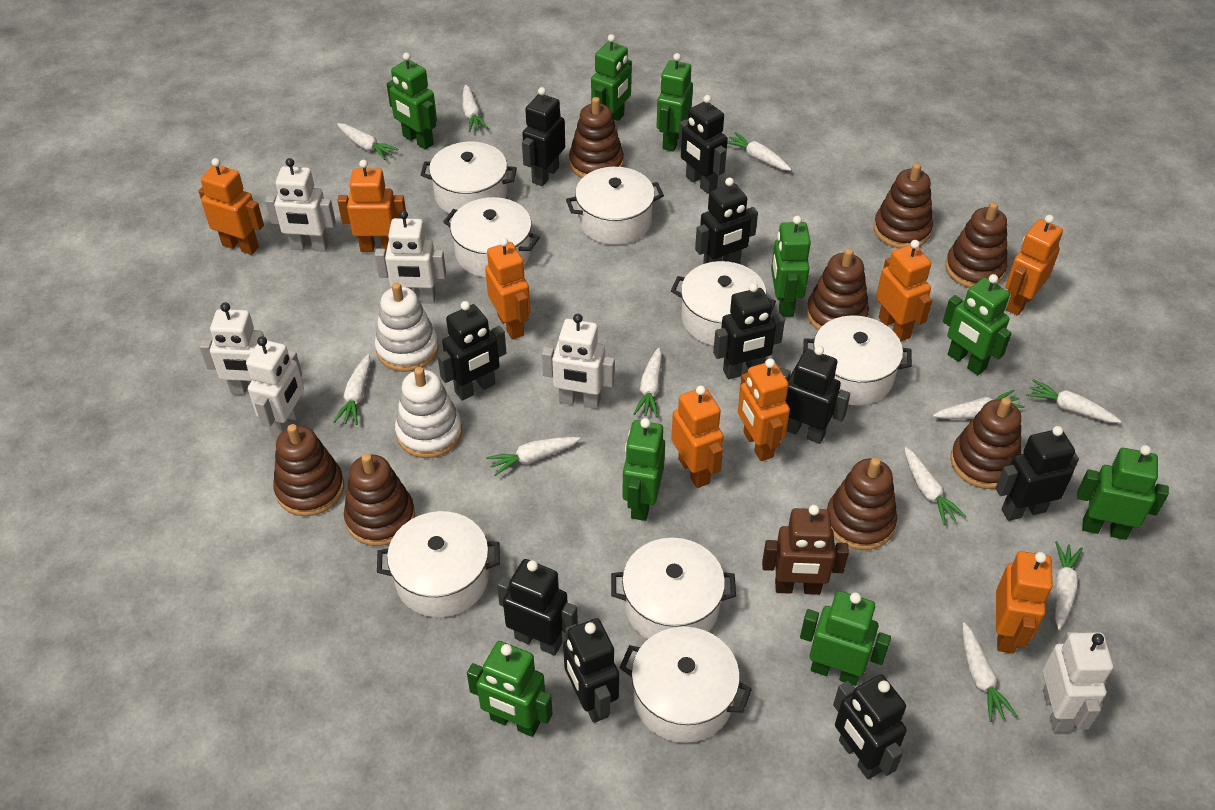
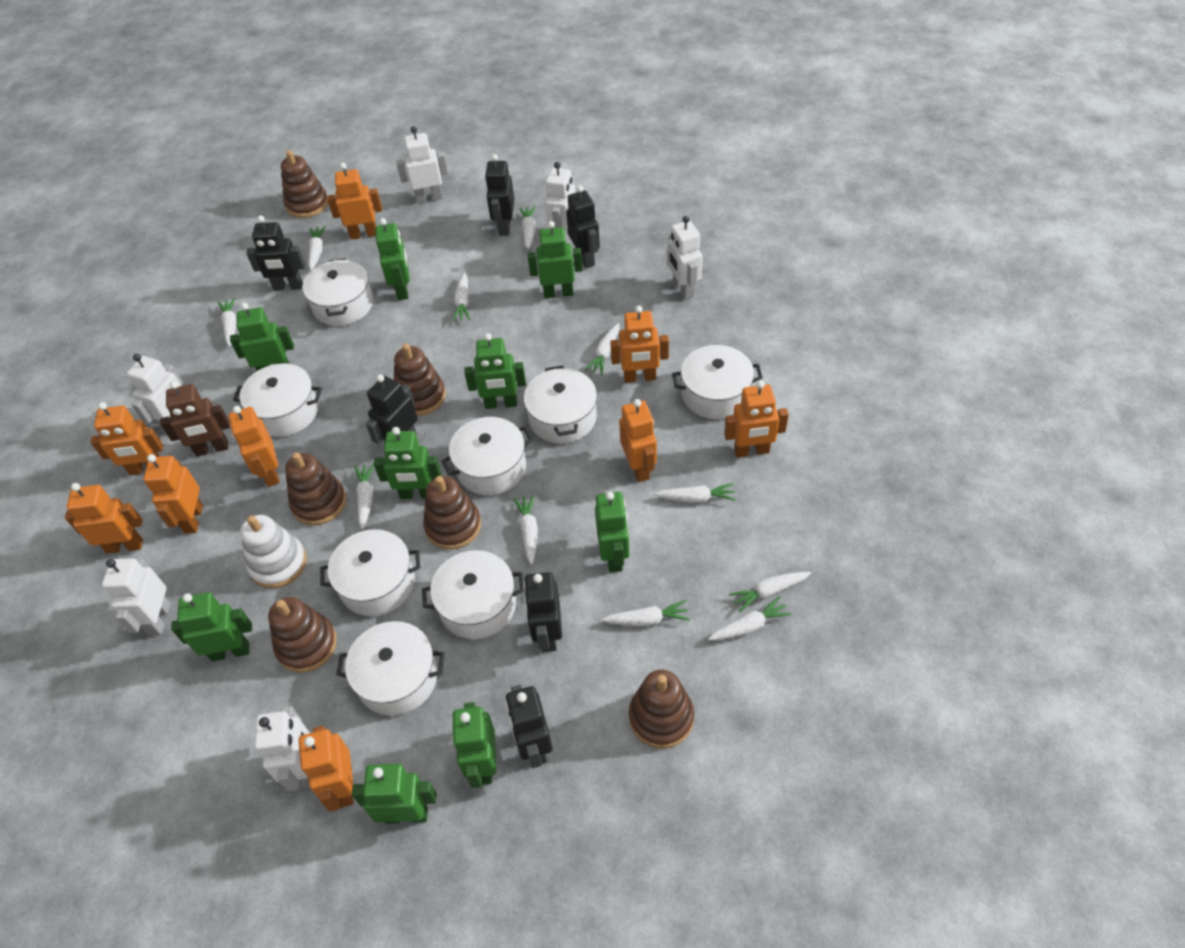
black robot: 10 -> 6
brown stacking toy: 8 -> 6
orange robot: 8 -> 9
white stacking toy: 2 -> 1

